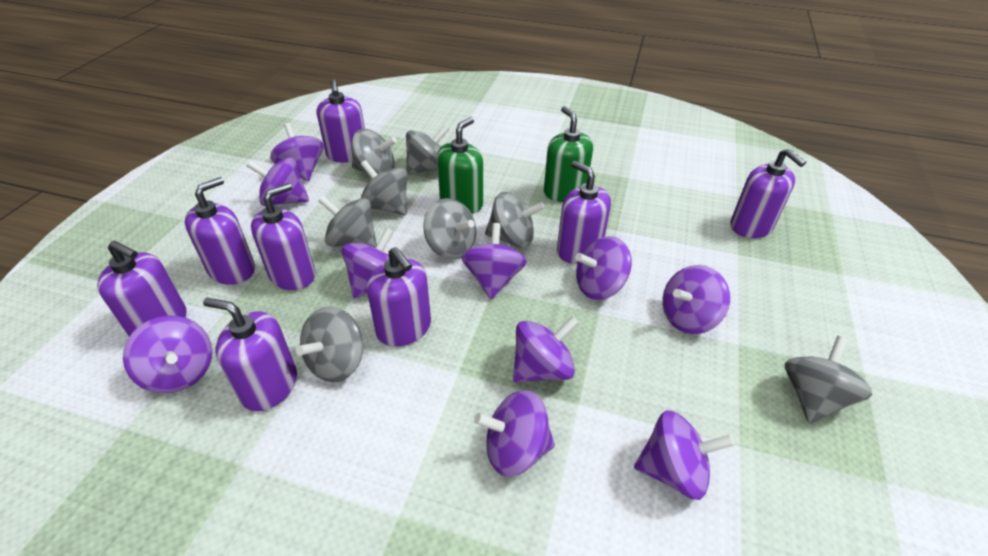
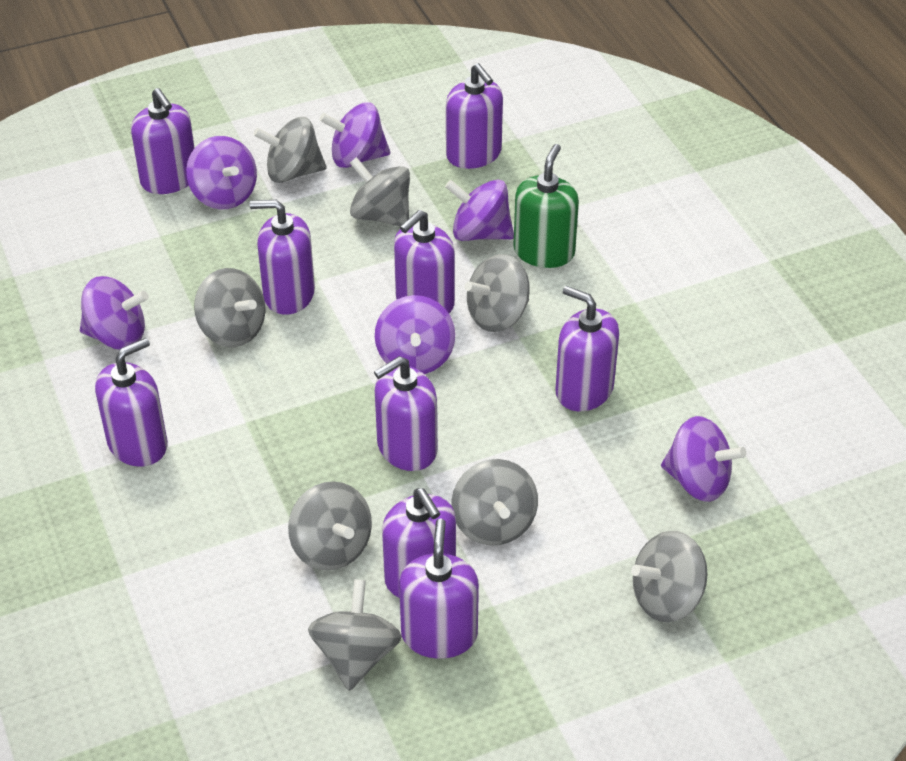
green soap dispenser: 2 -> 1
purple soap dispenser: 8 -> 9
purple spinning top: 10 -> 6

